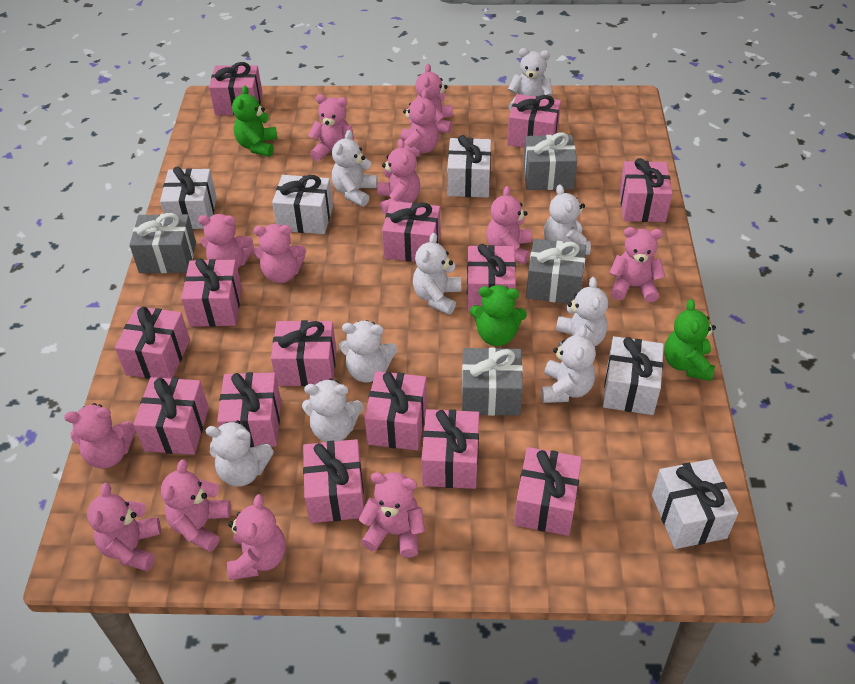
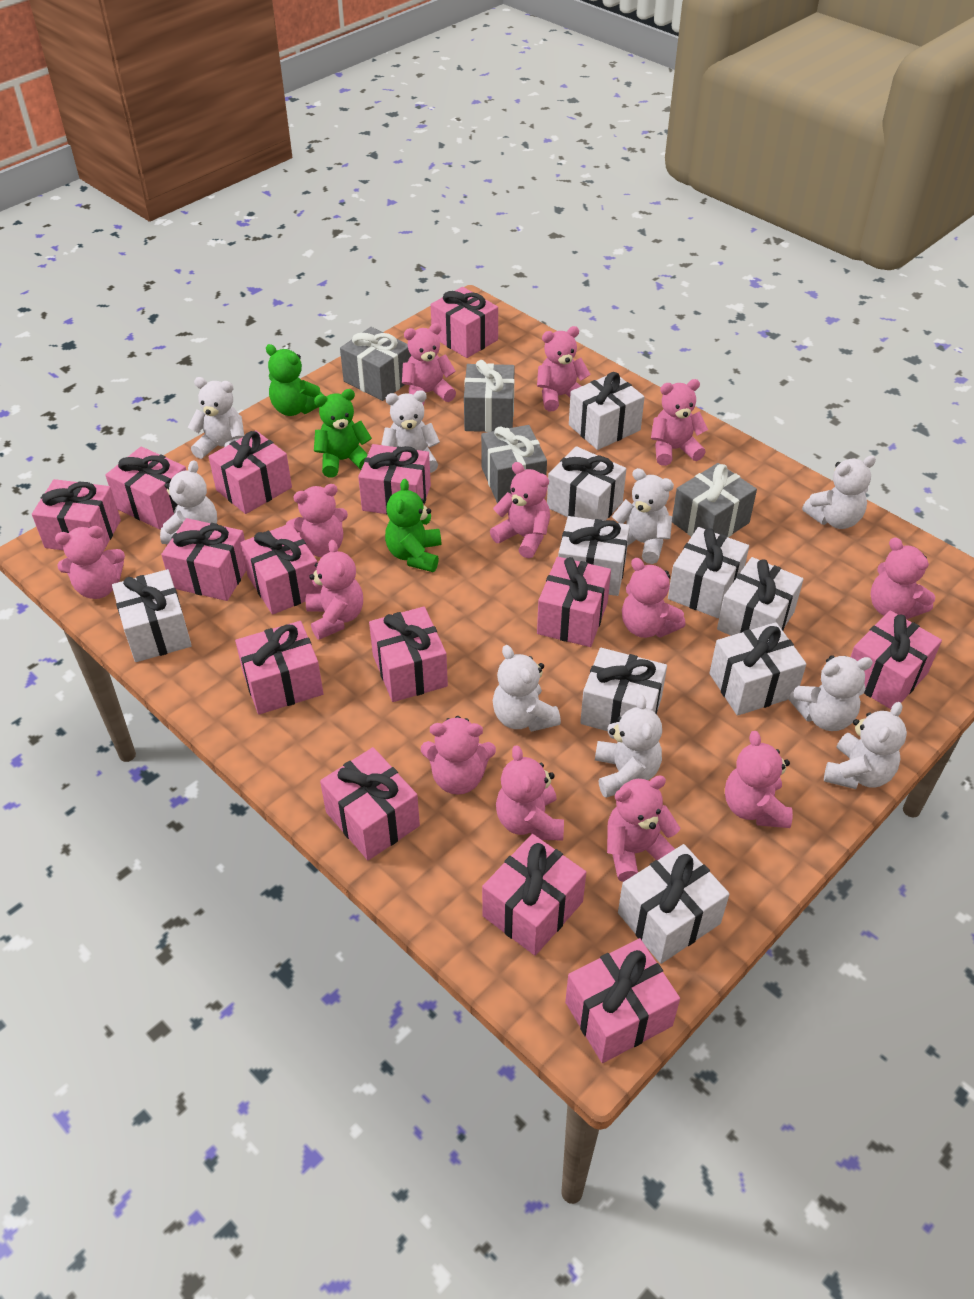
white gift: 5 -> 9

